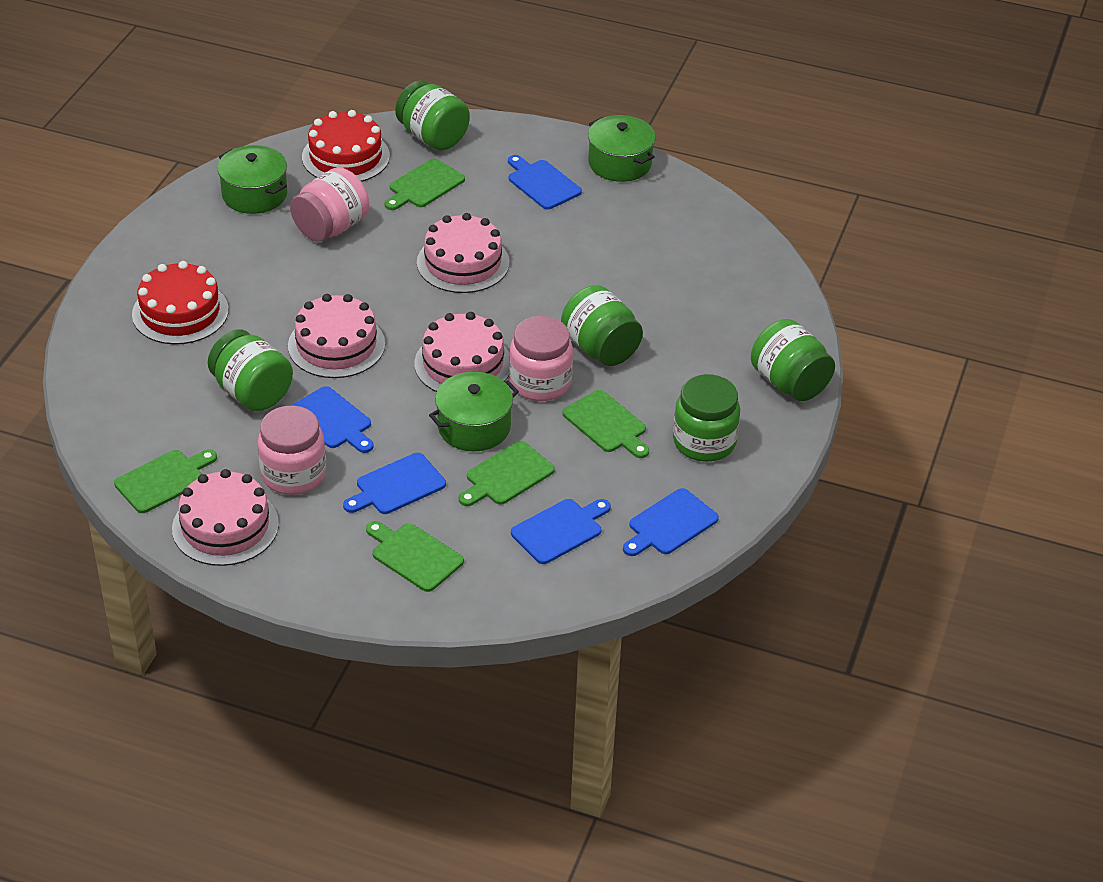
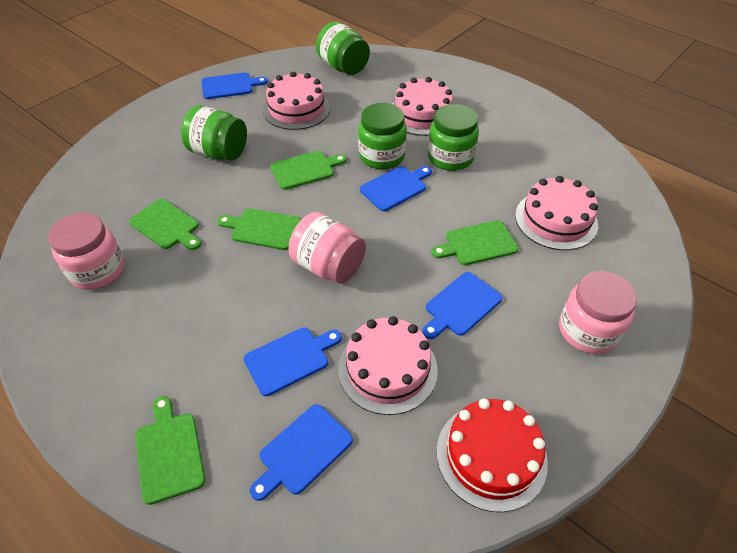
green jar: 5 -> 4
green pot: 3 -> 0
red cake: 2 -> 1

